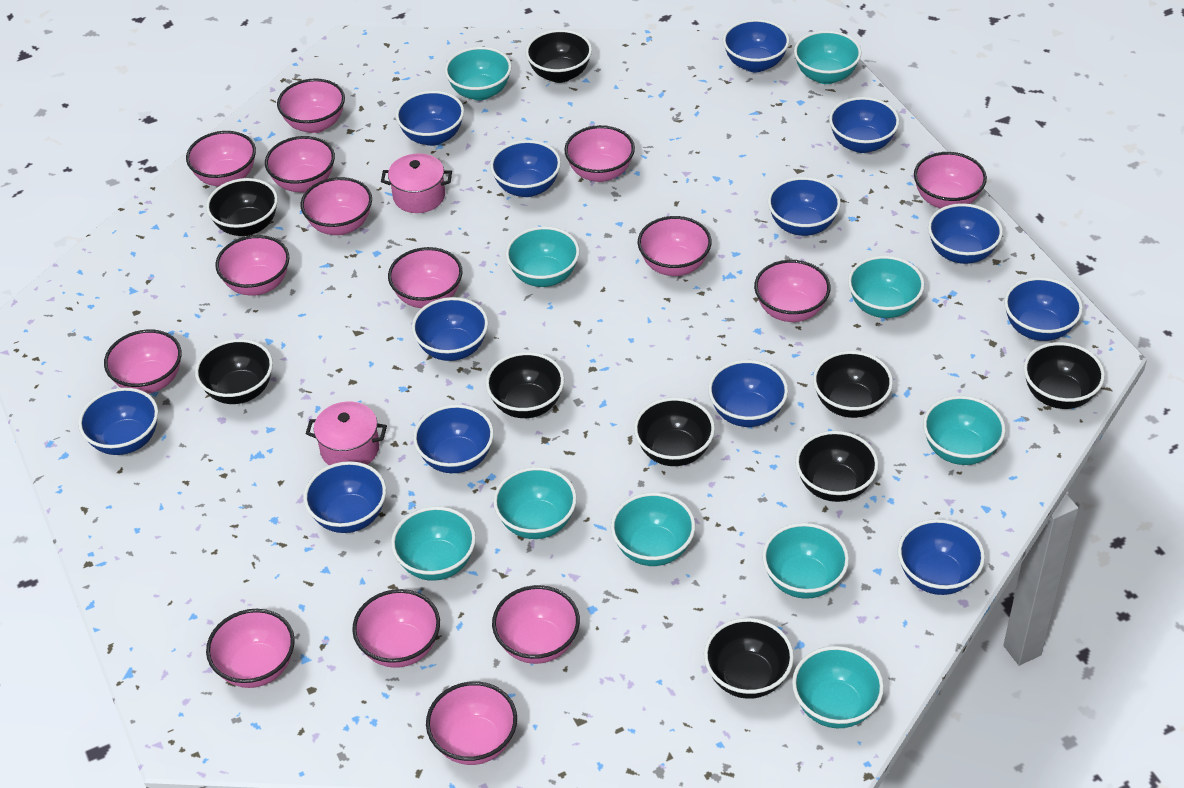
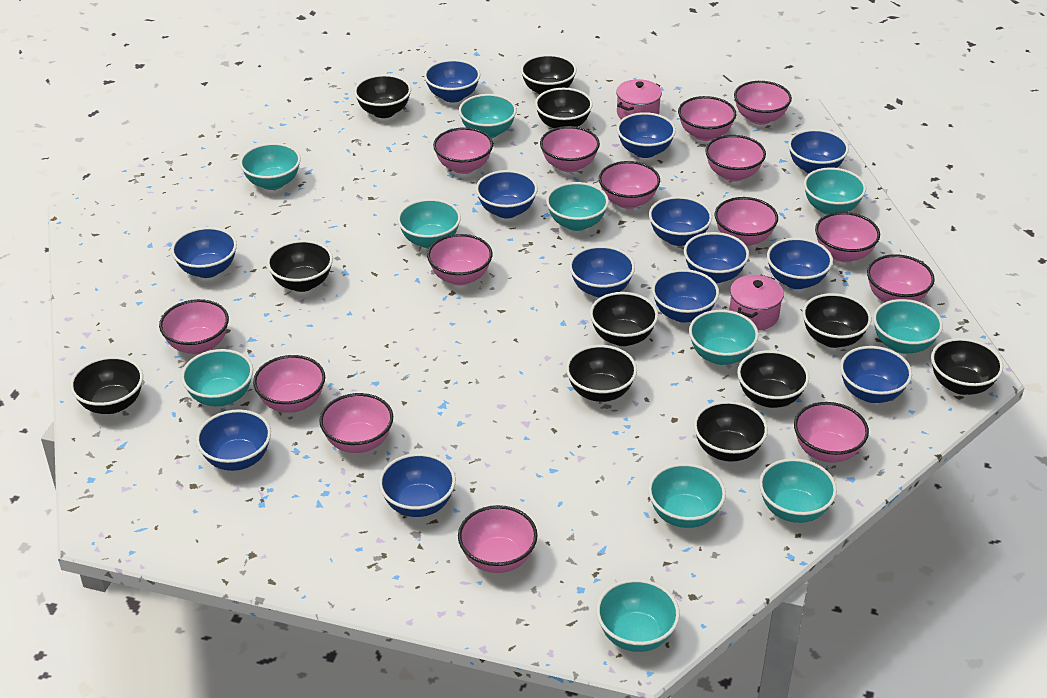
black bowl: 9 -> 11
turquoise bowl: 10 -> 11

